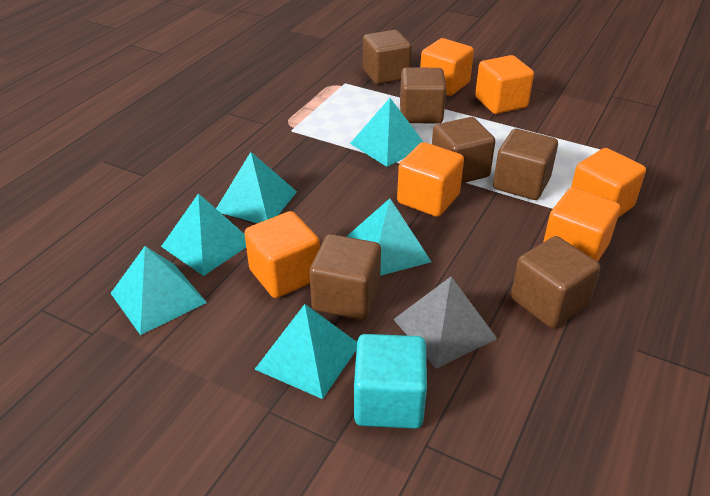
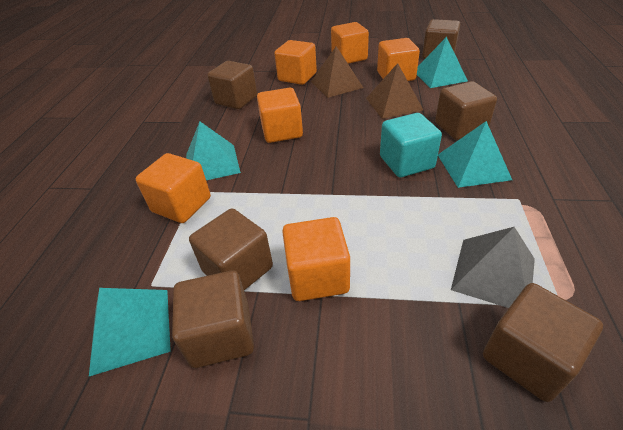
brown pyramid: 0 -> 2
turquoise pyramid: 6 -> 4

